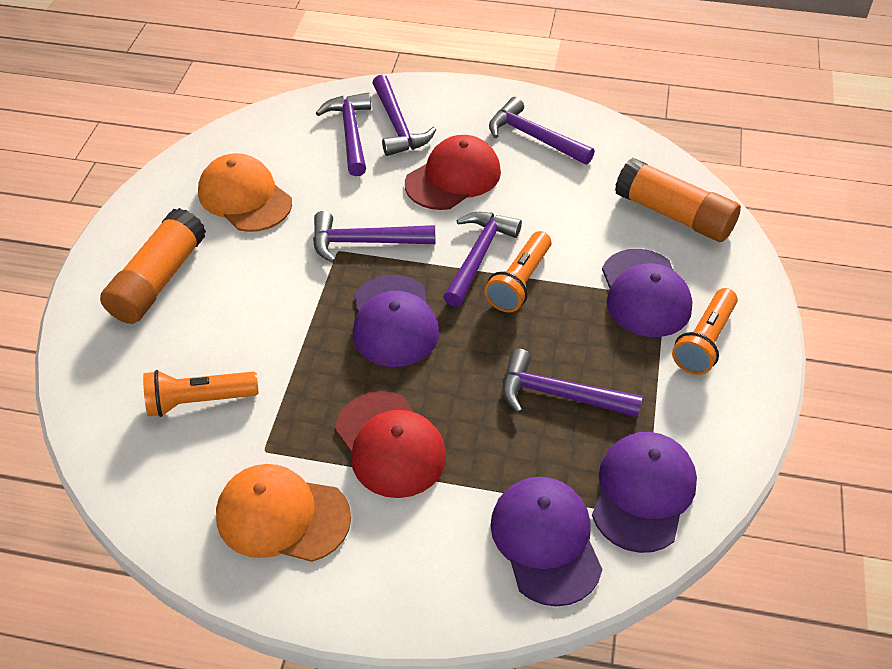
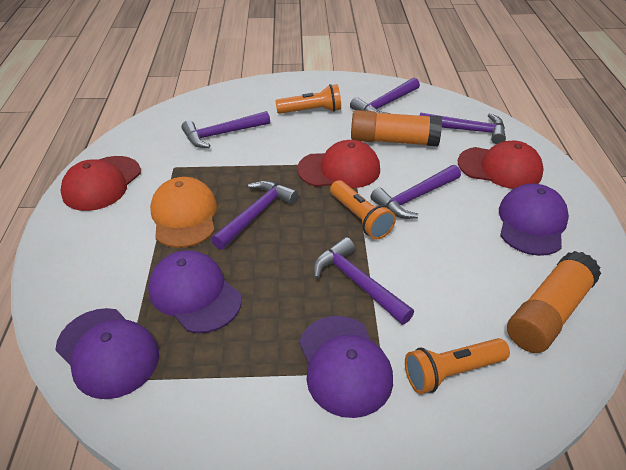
orange cap: 2 -> 1
red cap: 2 -> 3

